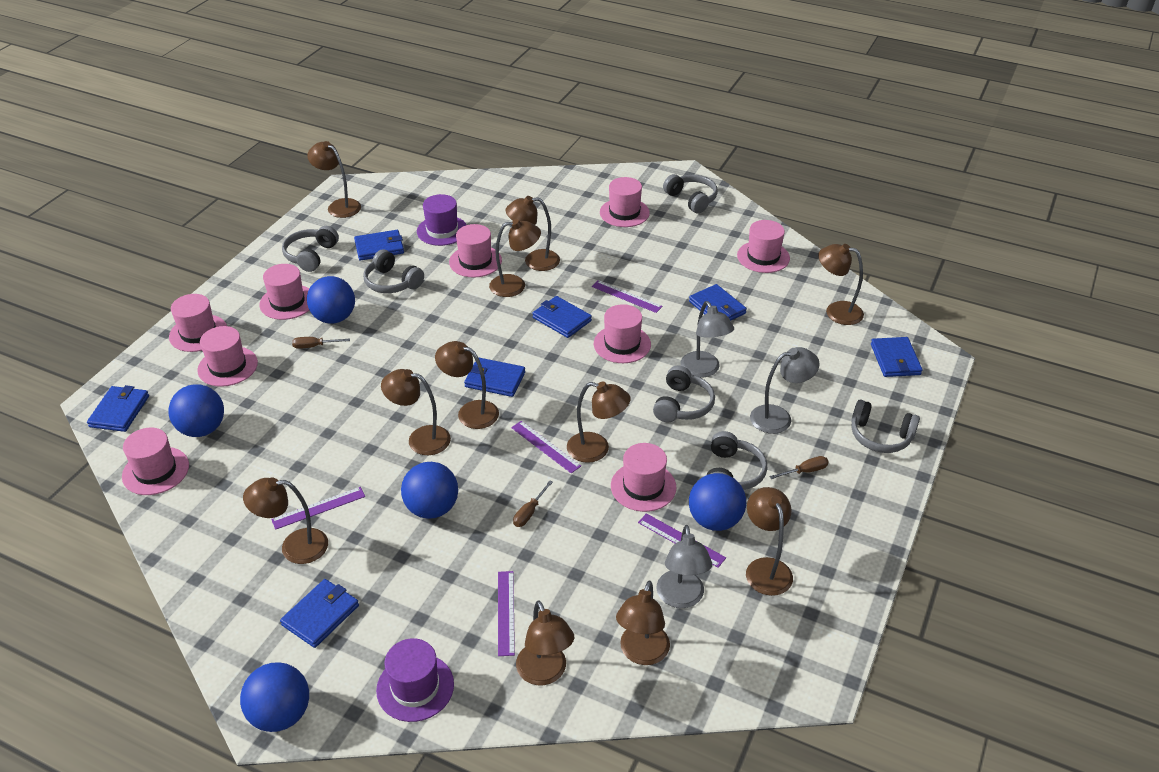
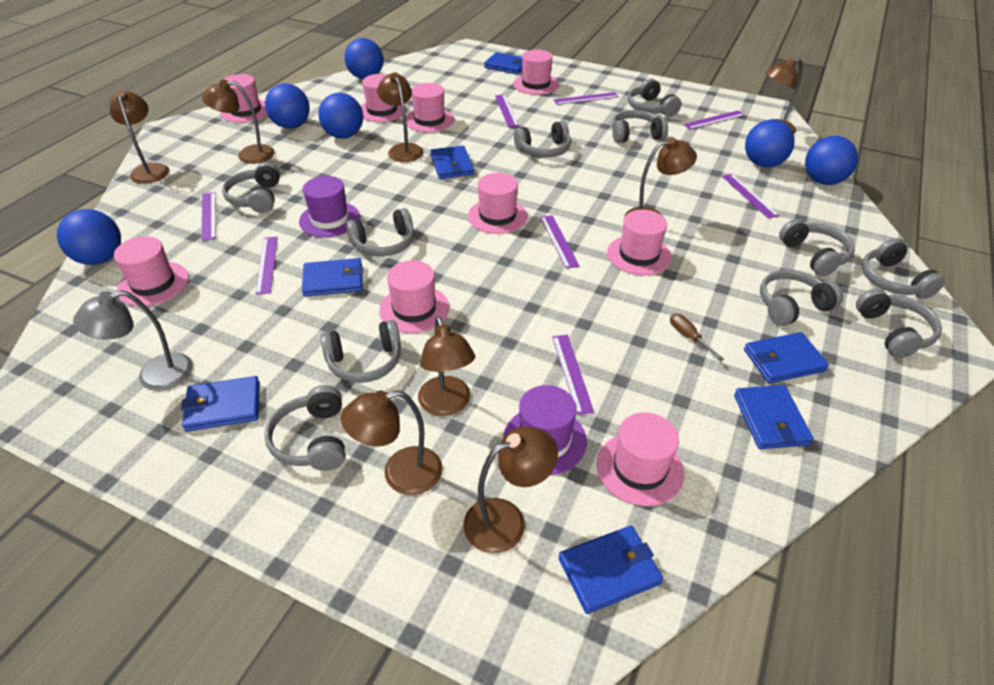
blue ball: 5 -> 6
brown lamp: 11 -> 8
brown screwdriver: 3 -> 1
grey headphones: 6 -> 11
grey lamp: 3 -> 1
purple ruler: 5 -> 8

